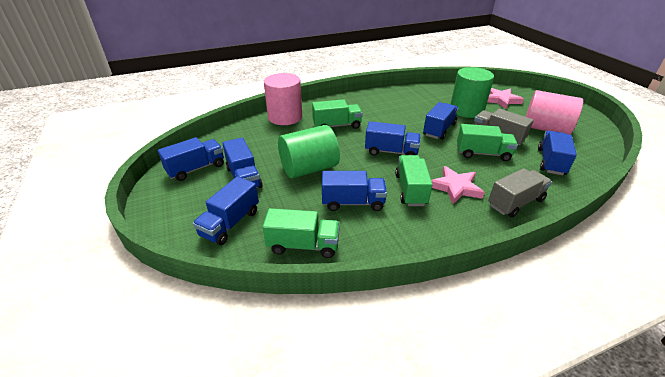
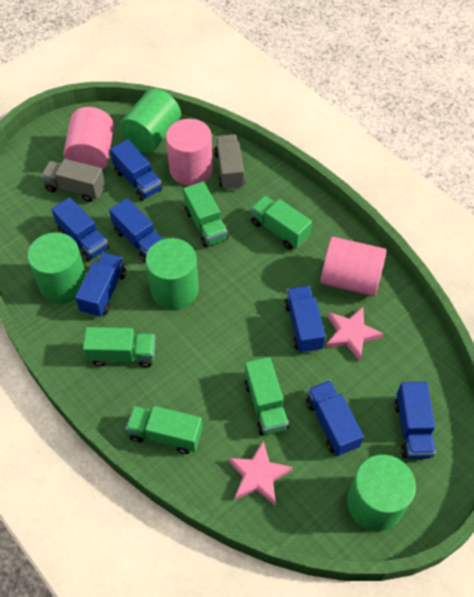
green cylinder: 2 -> 4
green truck: 4 -> 5
pink cylinder: 2 -> 3

